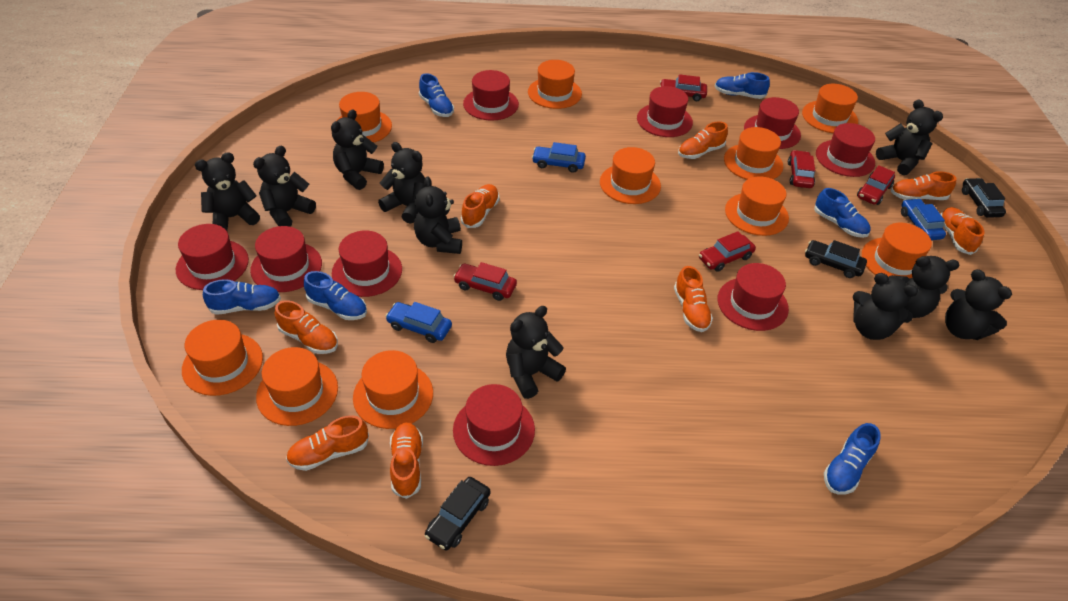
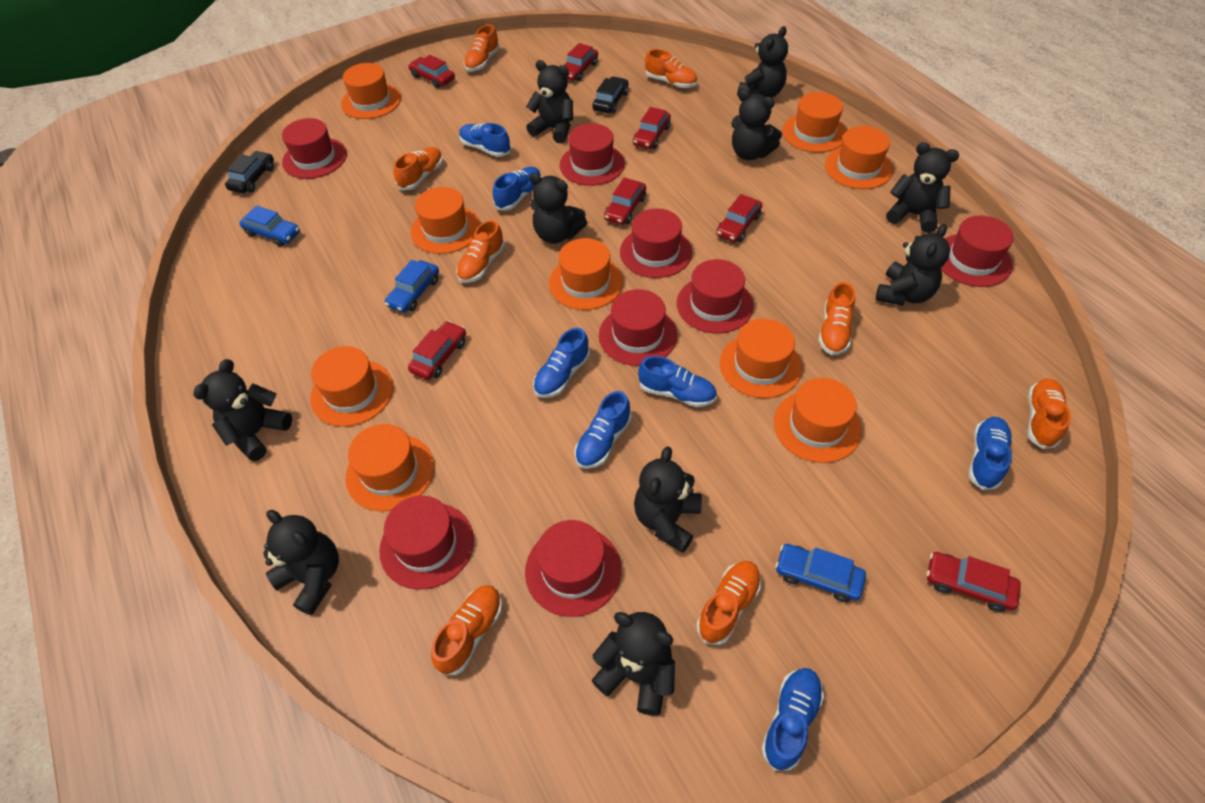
black car: 3 -> 2
blue shoe: 6 -> 7
orange hat: 10 -> 9
red car: 5 -> 7
red hat: 9 -> 8

